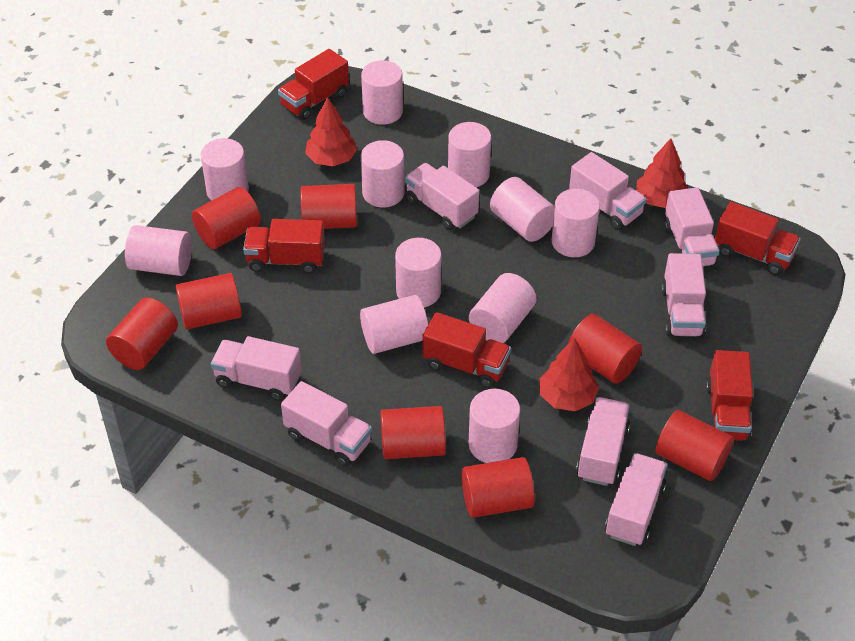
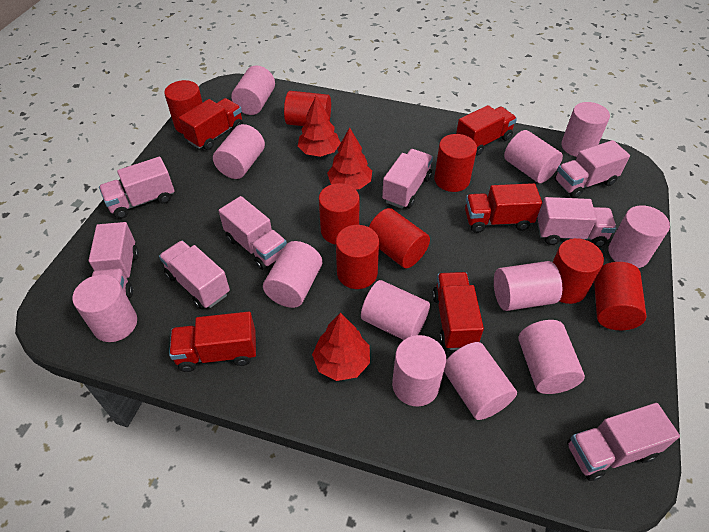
pink cylinder: 11 -> 12

